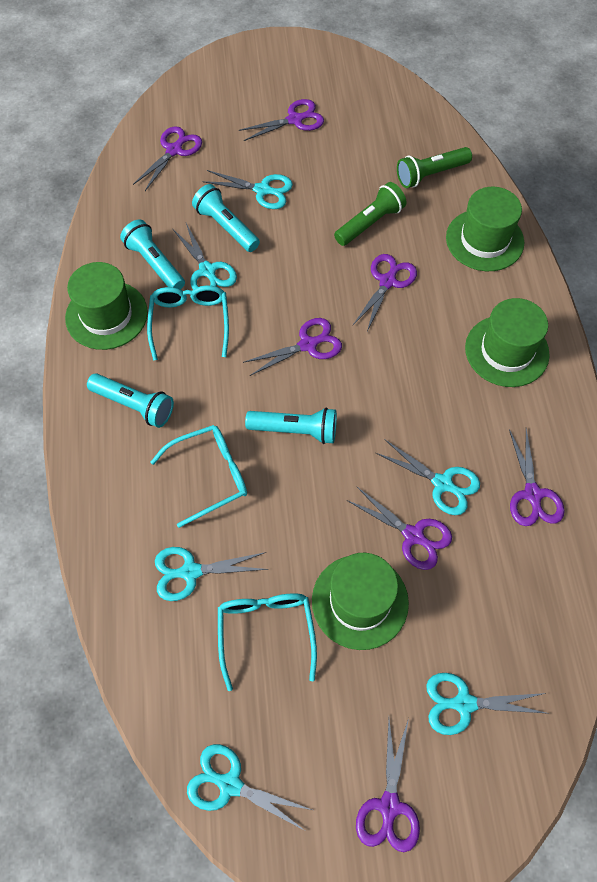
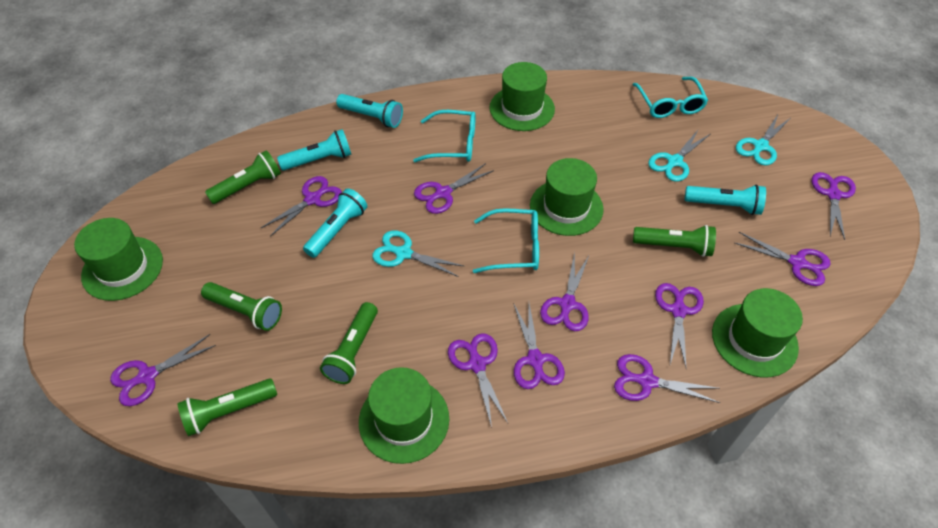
green flashlight: 2 -> 5
green hat: 4 -> 5
purple scissors: 7 -> 10
turquoise scissors: 6 -> 3

